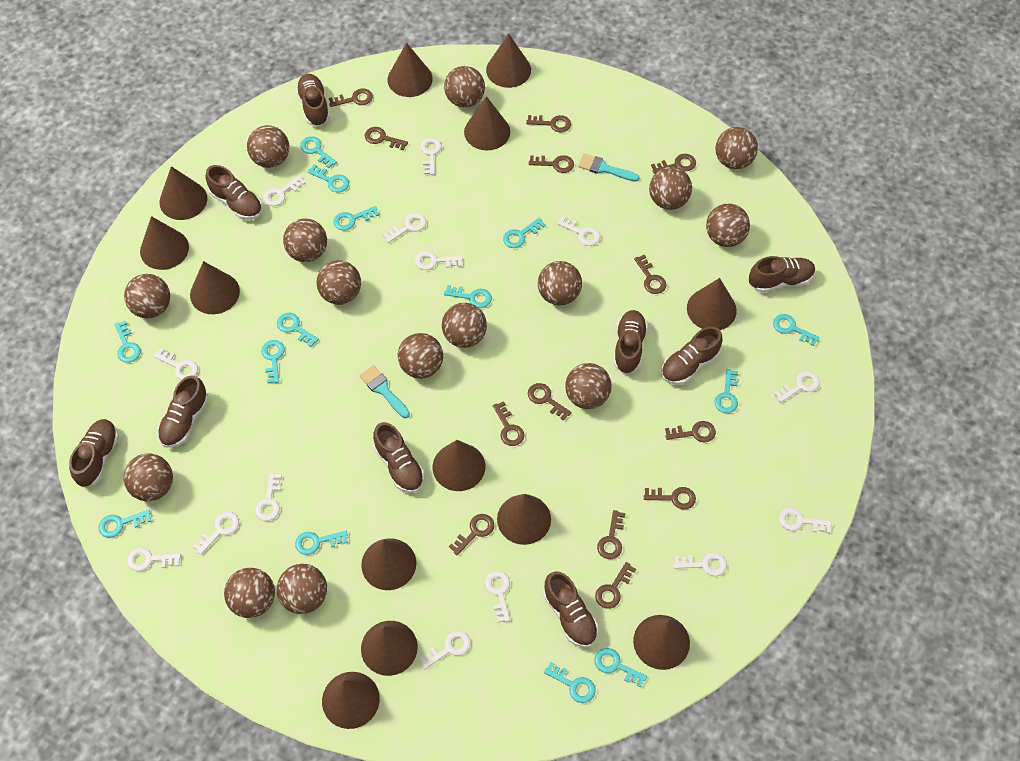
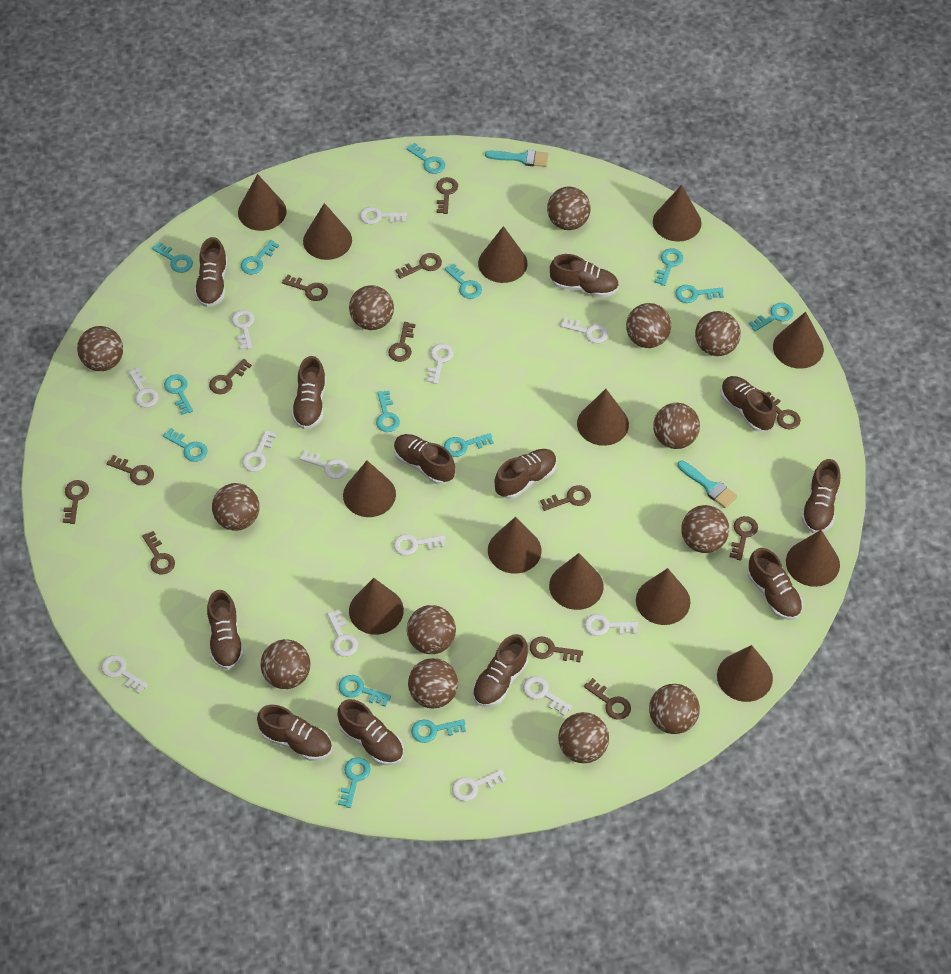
brown ball: 15 -> 13
brown shoe: 9 -> 12
white key: 14 -> 13

